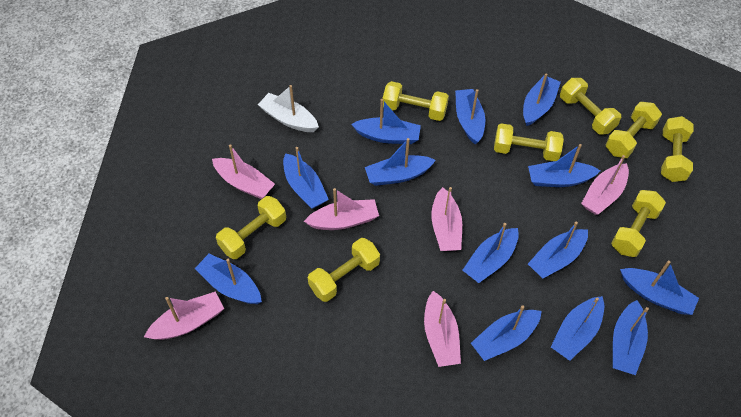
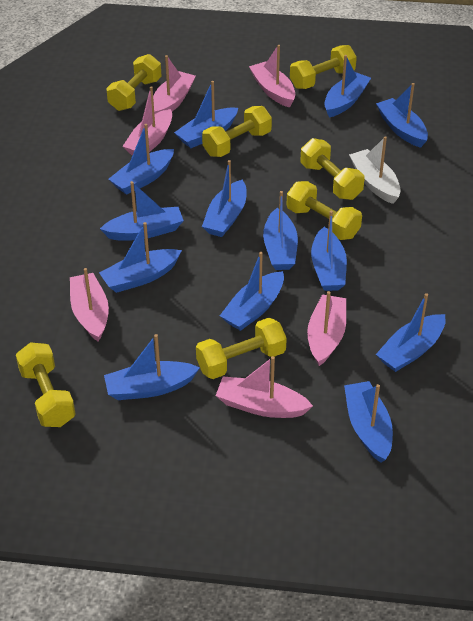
yellow dumbbell: 8 -> 7

